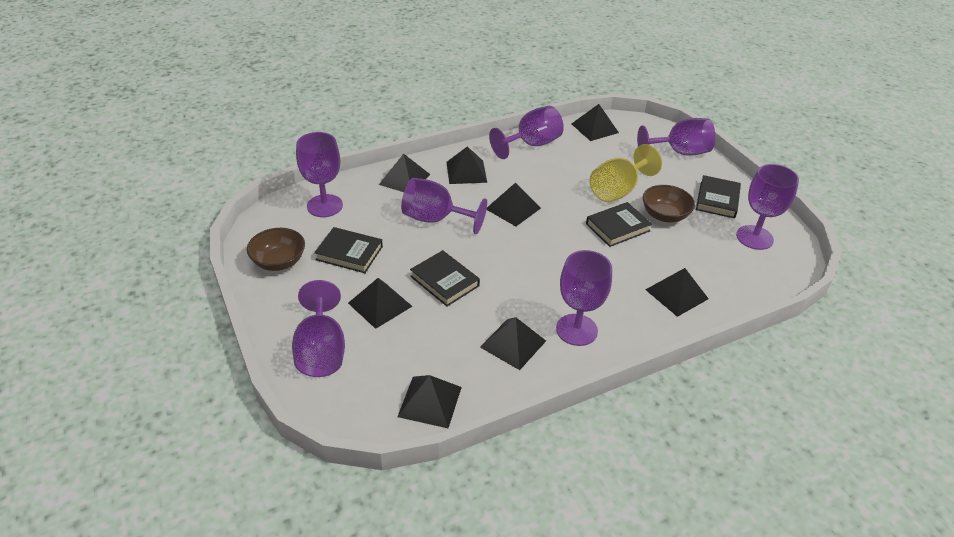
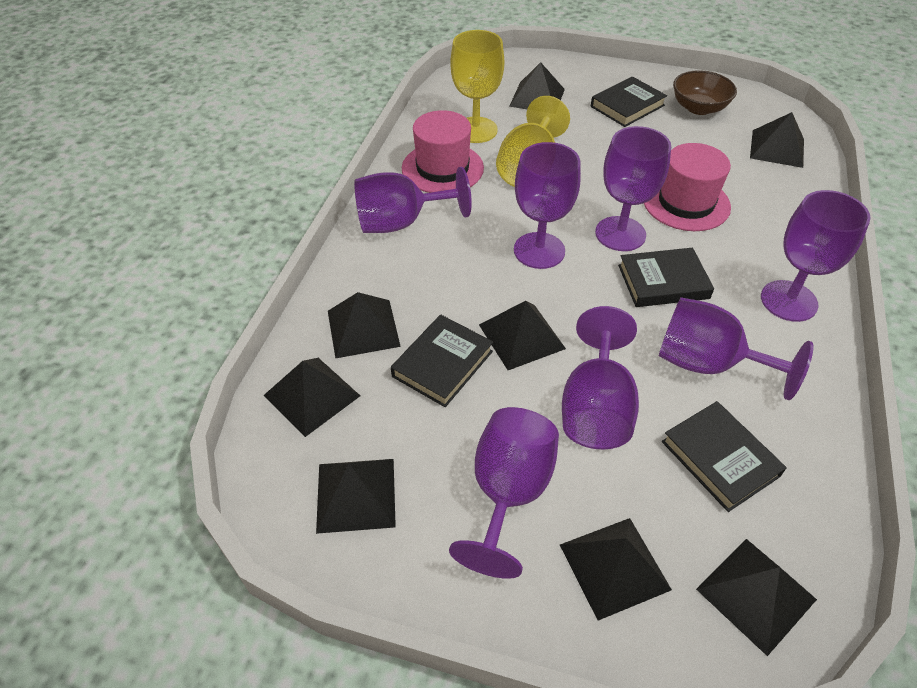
brown bowl: 2 -> 1
pink hat: 0 -> 2
yellow goblet: 1 -> 2

